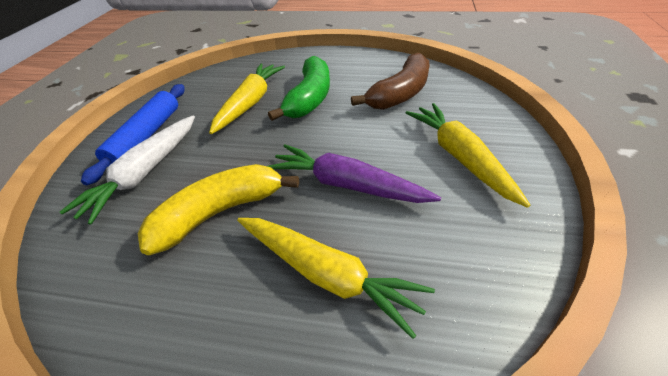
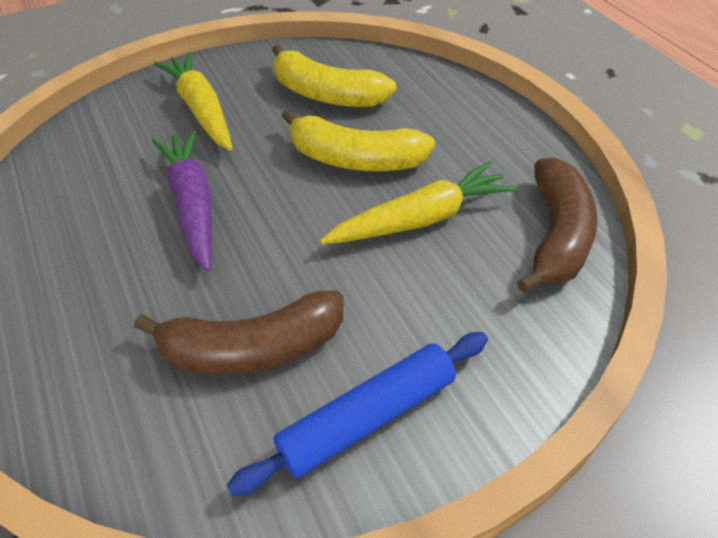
brown banana: 1 -> 2
green banana: 1 -> 0
white carrot: 1 -> 0
yellow banana: 1 -> 2
yellow carrot: 3 -> 2

